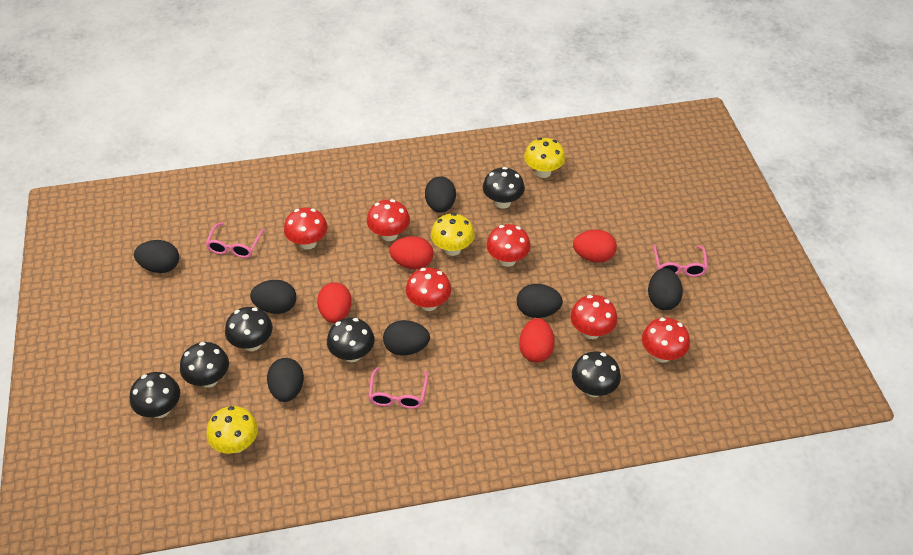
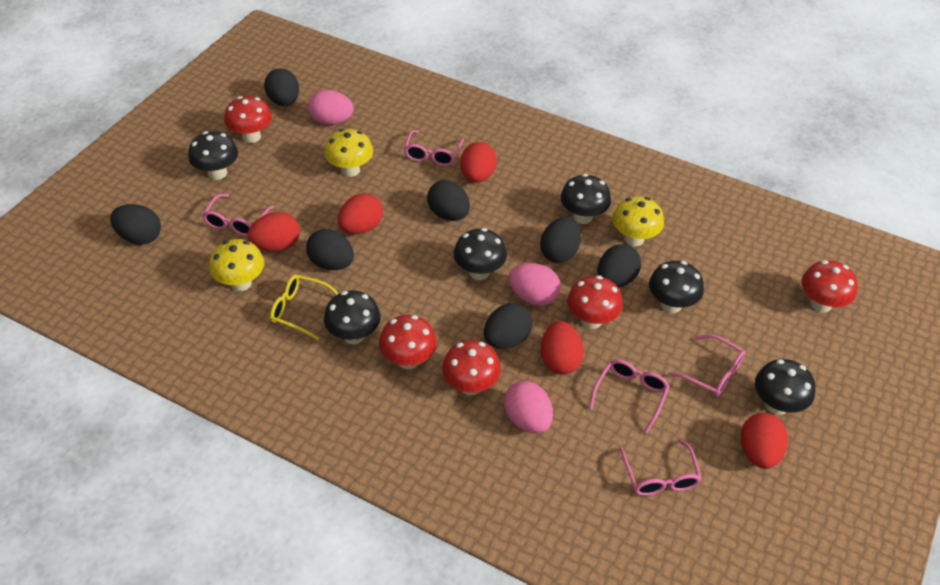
pink egg: 0 -> 3
pink glasses: 3 -> 5
red egg: 4 -> 5
red mushroom: 6 -> 5
yellow glasses: 0 -> 1

